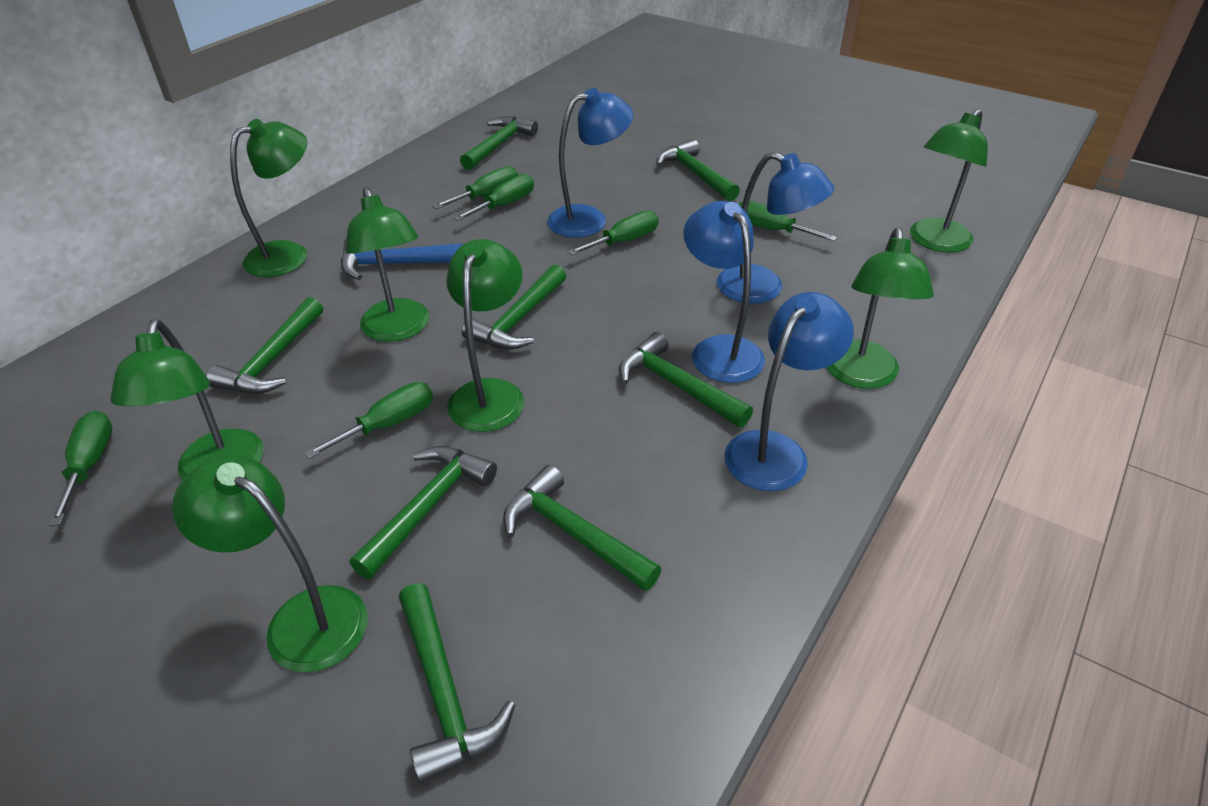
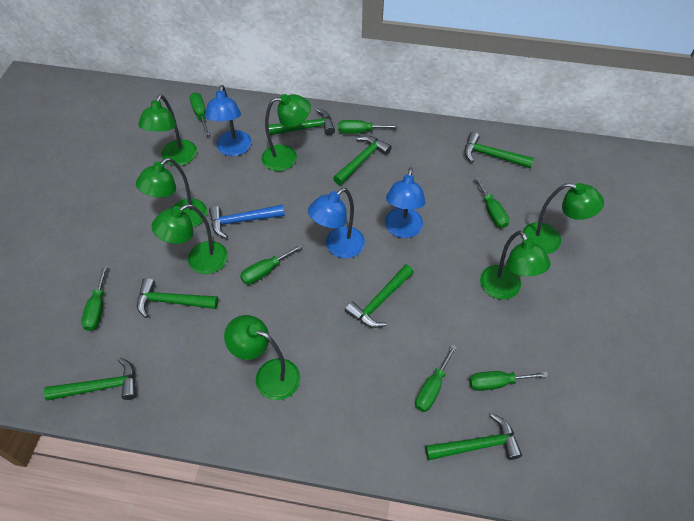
blue lamp: 4 -> 3
green hammer: 8 -> 7
green screwdriver: 6 -> 7

